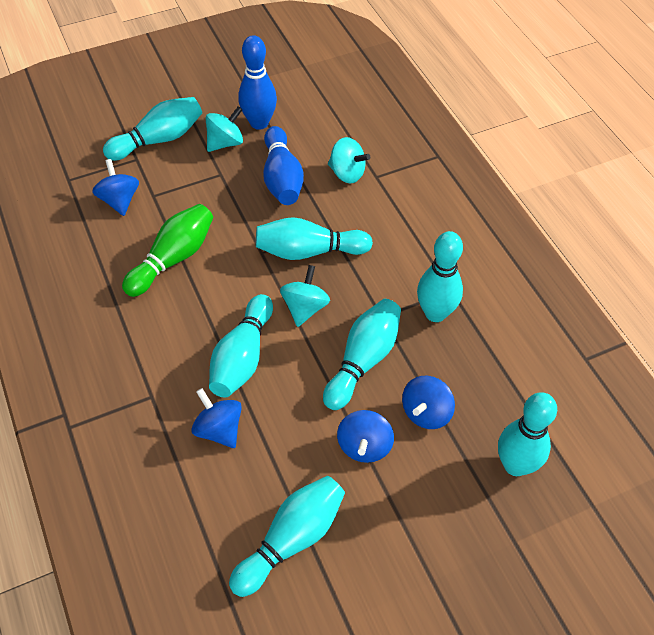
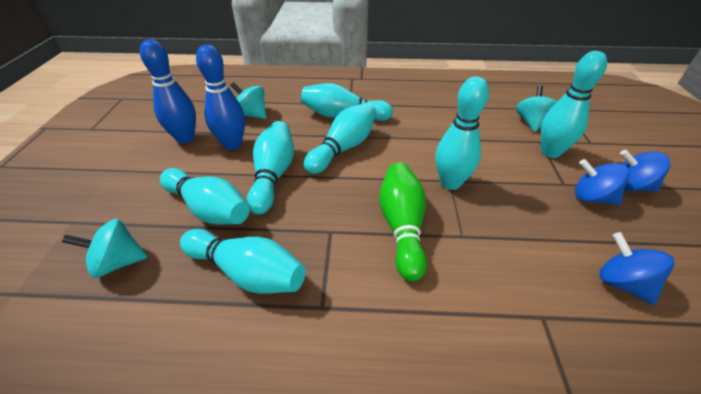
blue spinning top: 4 -> 3

